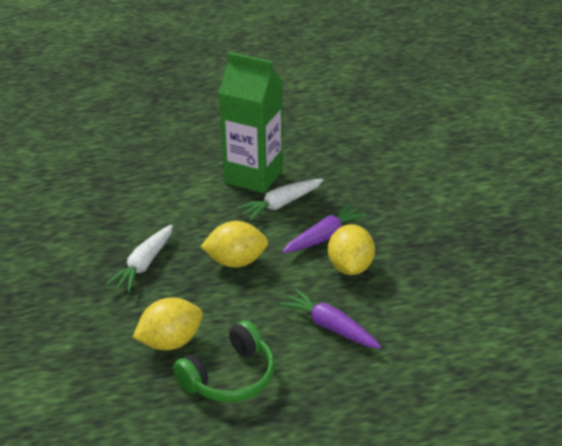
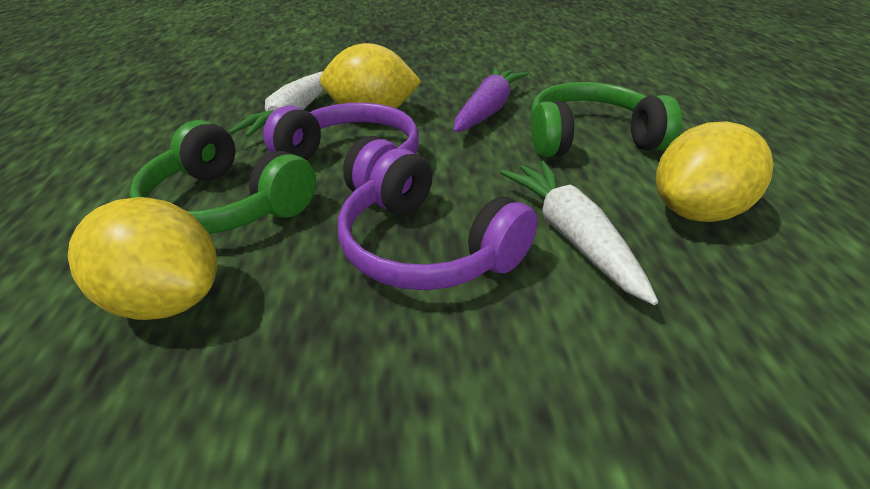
green carton: 1 -> 0
green headphones: 1 -> 2
purple carrot: 2 -> 1
purple headphones: 0 -> 2

